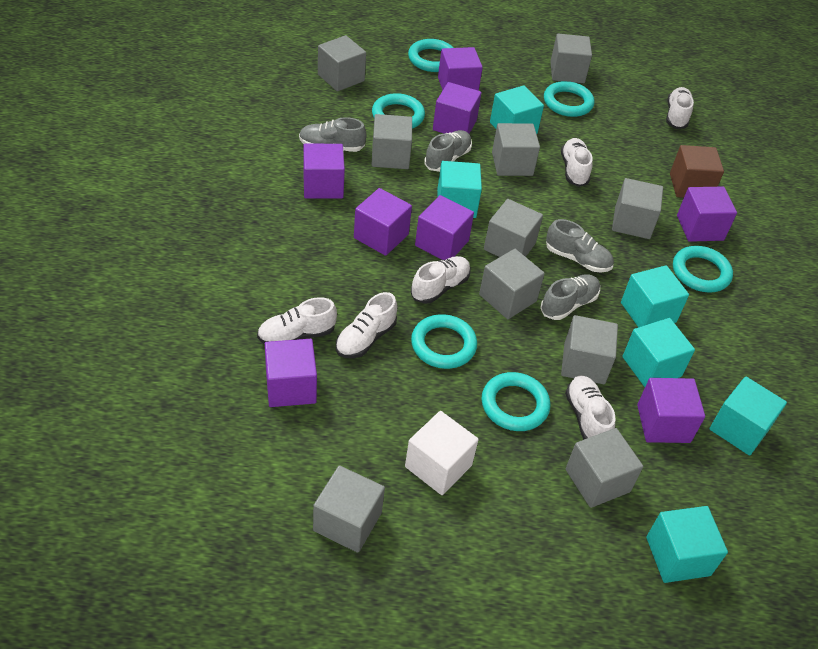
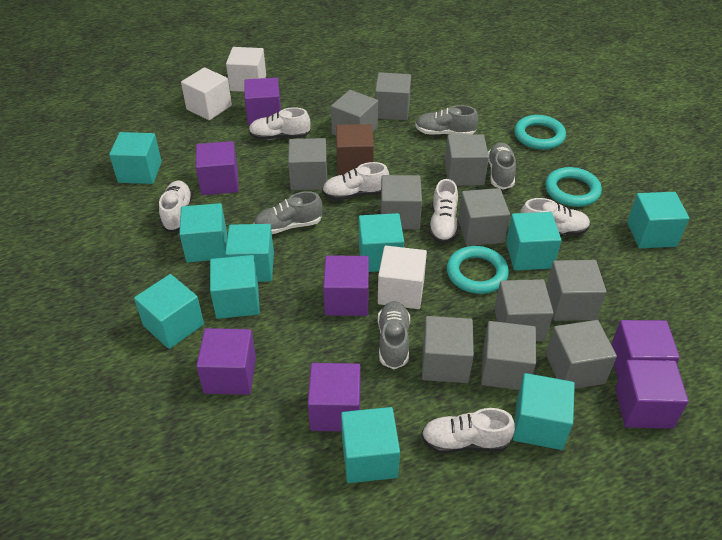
grey cube: 10 -> 11
purple cube: 8 -> 7
turquoise cube: 6 -> 10
turquoise ring: 6 -> 3
white cube: 1 -> 3

